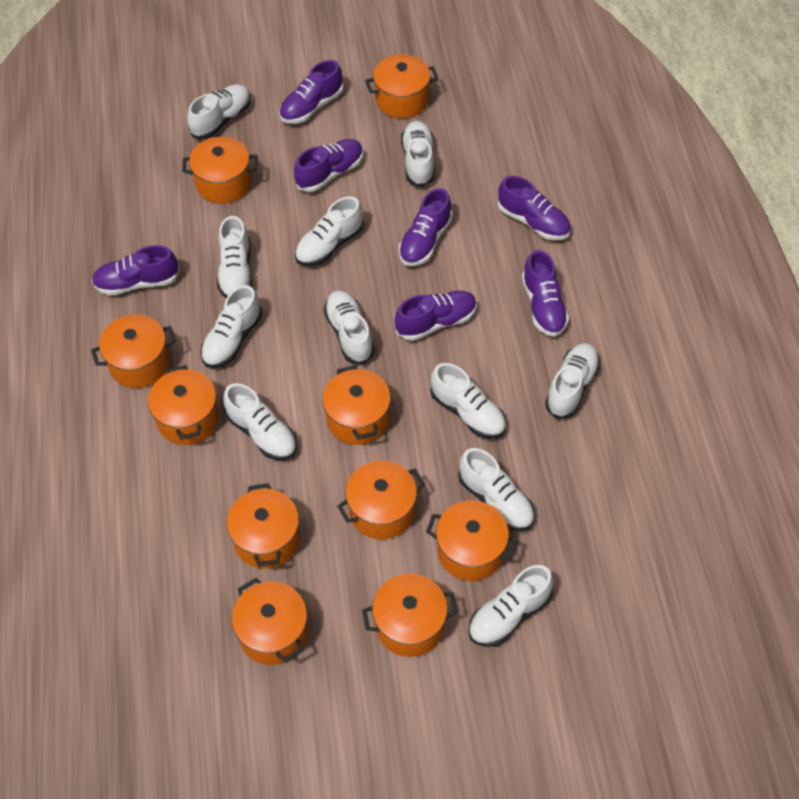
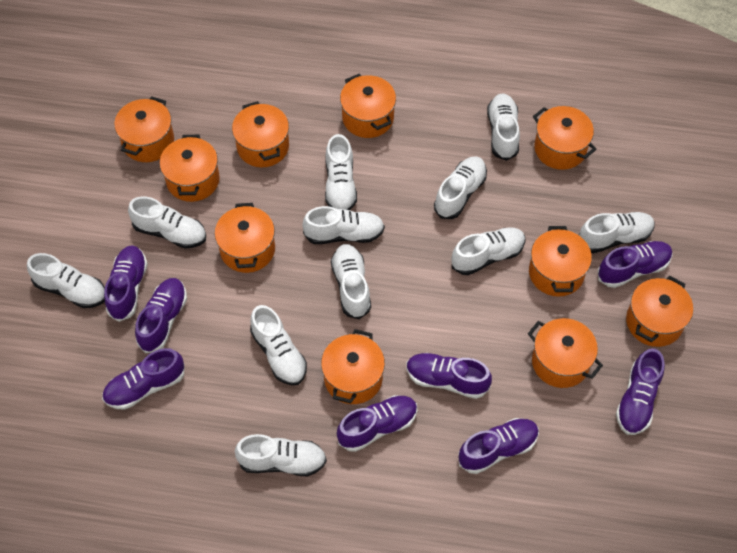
purple shoe: 7 -> 8

